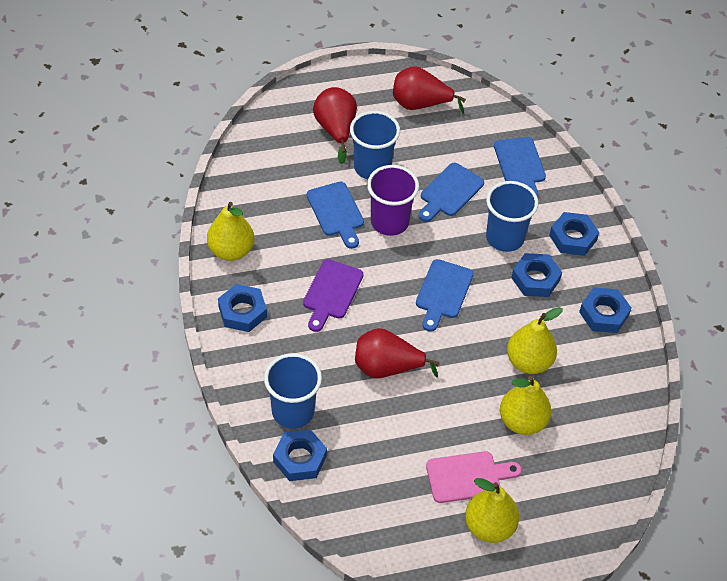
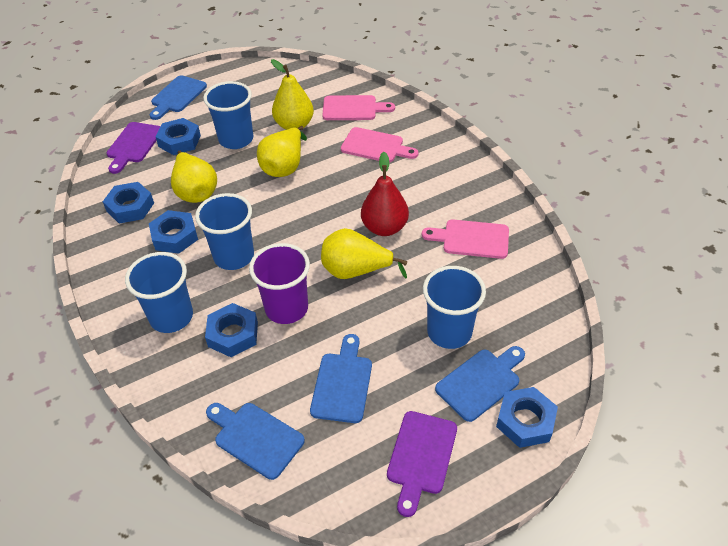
blue cup: 3 -> 4
pink cutting board: 1 -> 3
purple cutting board: 1 -> 2
red pear: 3 -> 1

